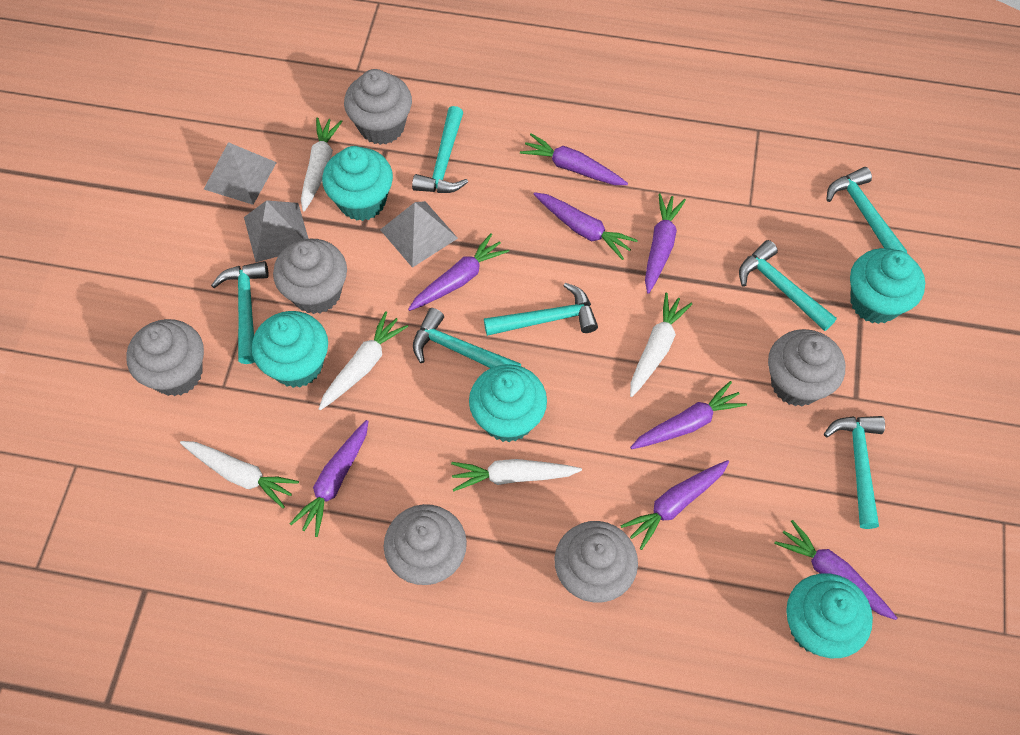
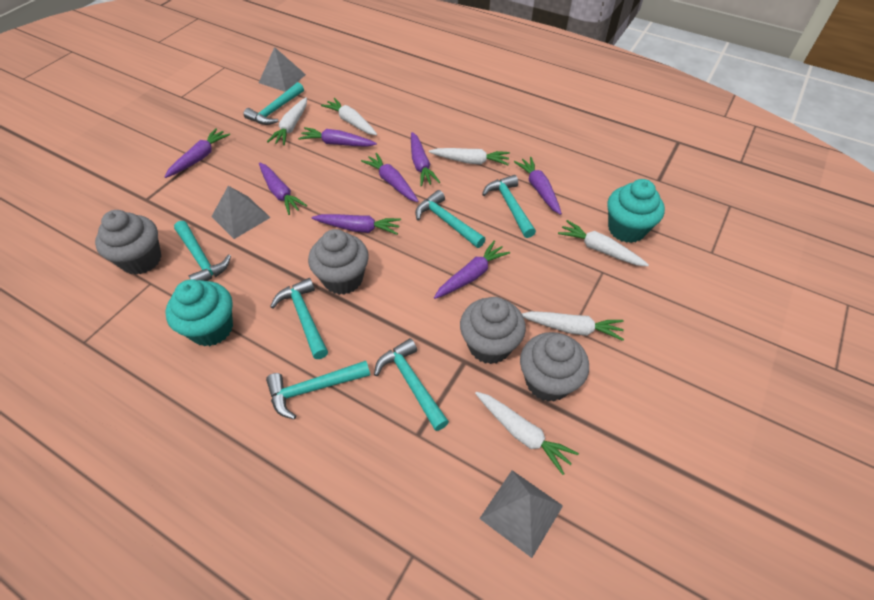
grey cupcake: 6 -> 4
turquoise cupcake: 5 -> 2
white carrot: 5 -> 6

